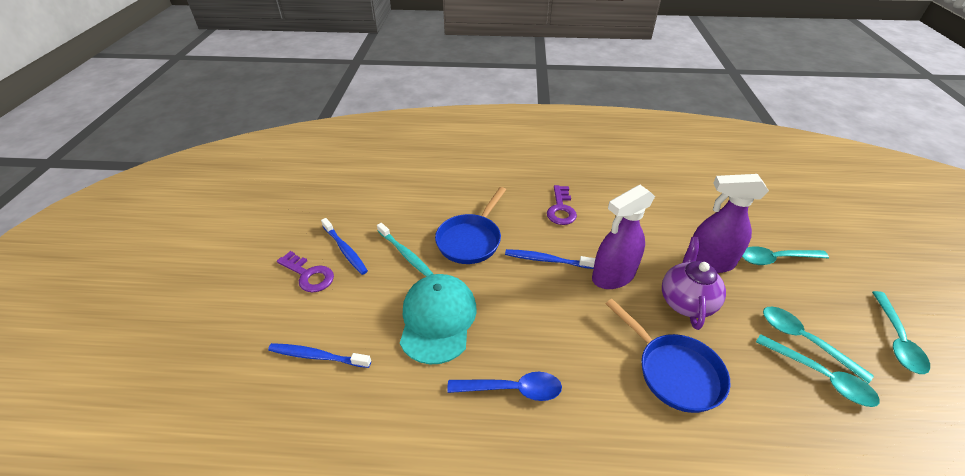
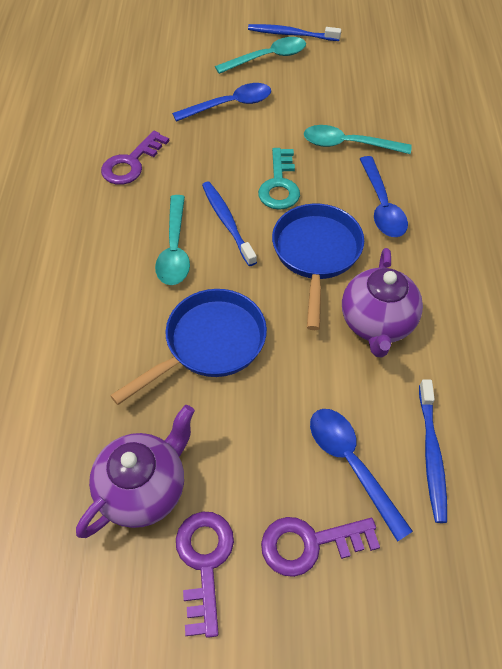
blue spoon: 1 -> 3
purple key: 2 -> 3
purple spray bottle: 2 -> 0
purple teapot: 1 -> 2
turquoise cap: 1 -> 0
turquoise key: 0 -> 1
turquoise spoon: 4 -> 3
turquoise toothbrush: 1 -> 0

